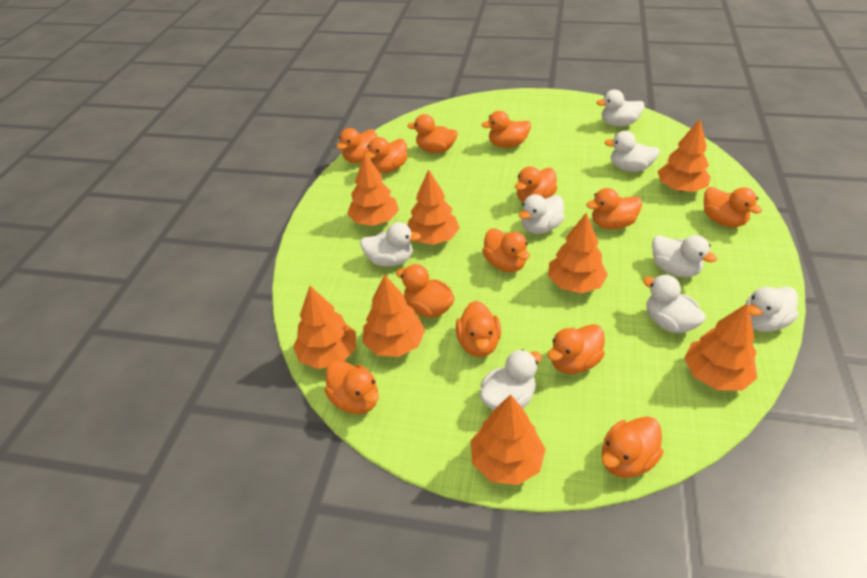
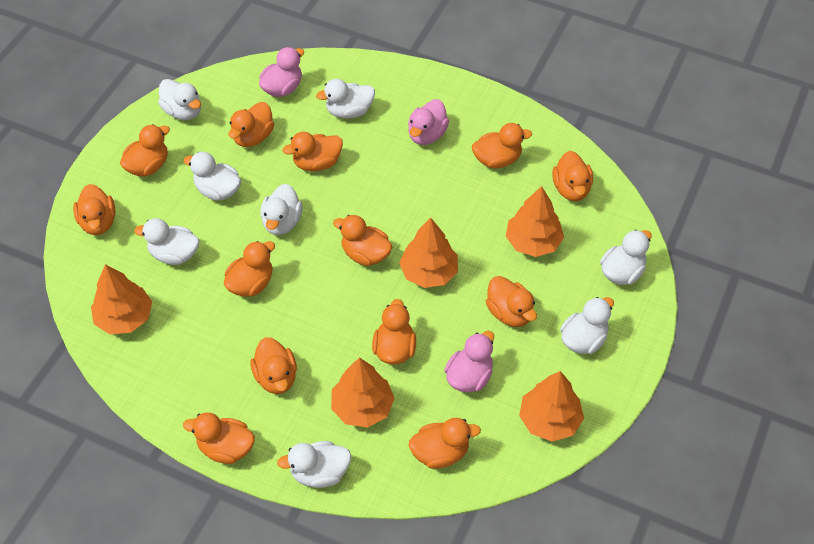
orange tree: 8 -> 5
pink duck: 0 -> 3

